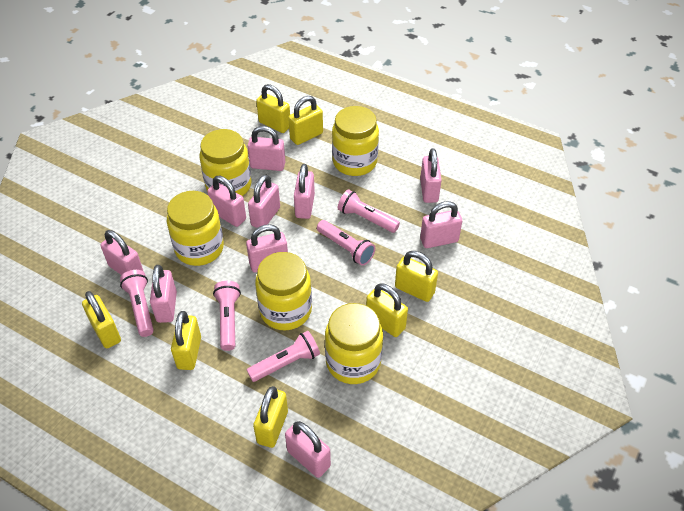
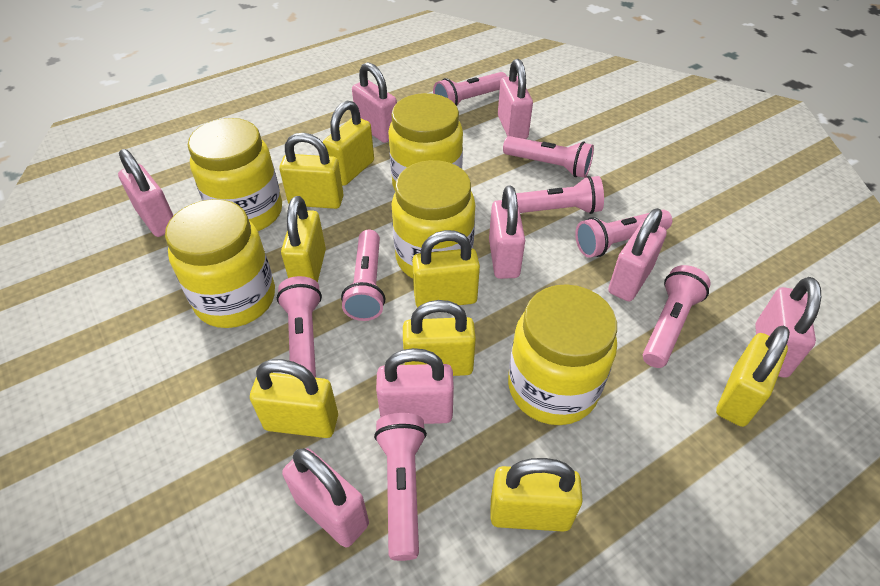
pink flashlight: 5 -> 8
pink padlock: 10 -> 8
yellow padlock: 7 -> 8

